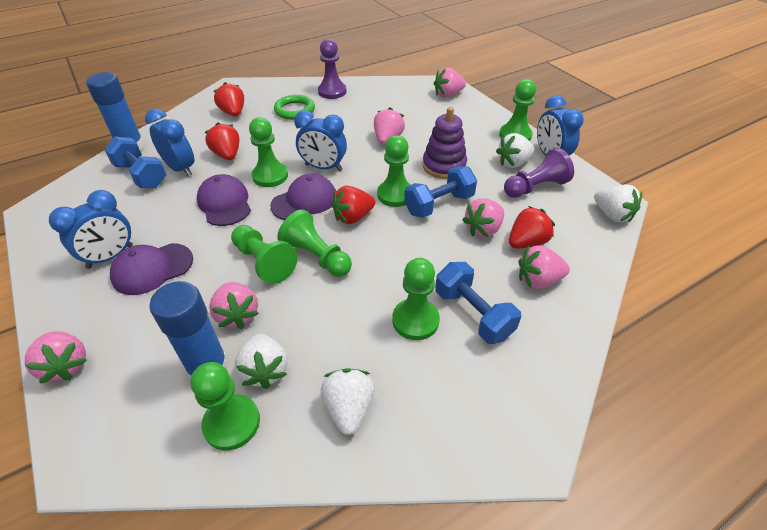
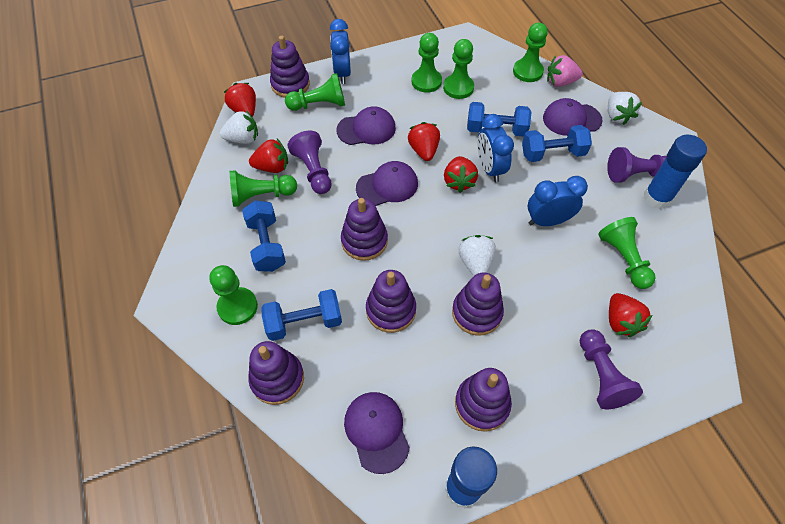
blue clock: 4 -> 3
blue dumbbell: 3 -> 4
green ring: 1 -> 0
pink strawberry: 6 -> 1
purple cap: 3 -> 4
purple pawn: 2 -> 3
purple stacking toy: 1 -> 6
red strawberry: 4 -> 5
white strawberry: 4 -> 3

